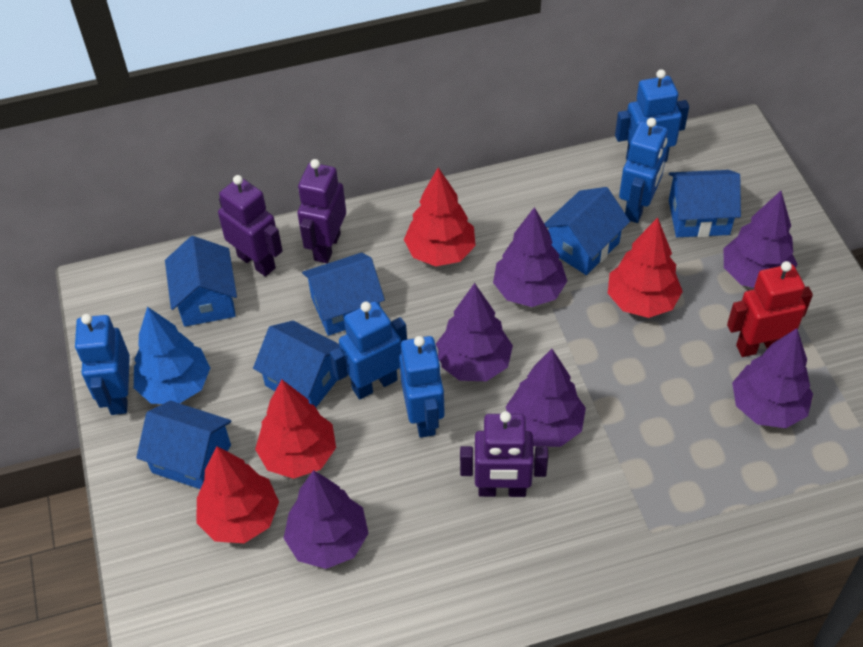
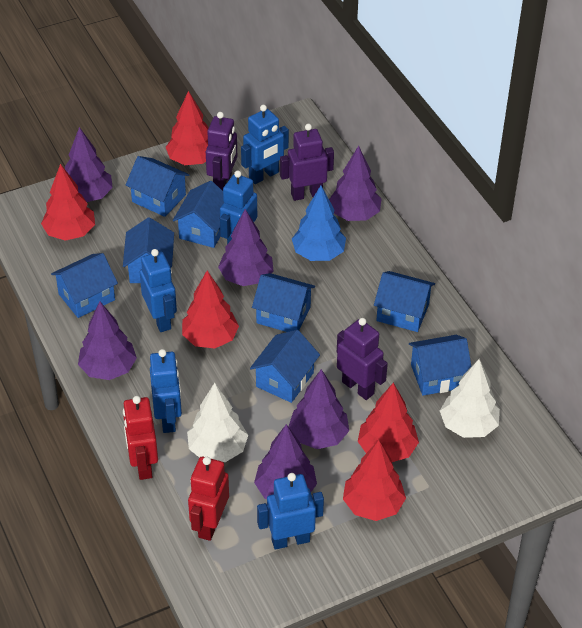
blue house: 6 -> 8
red robot: 1 -> 2
red tree: 4 -> 5
white tree: 0 -> 2

